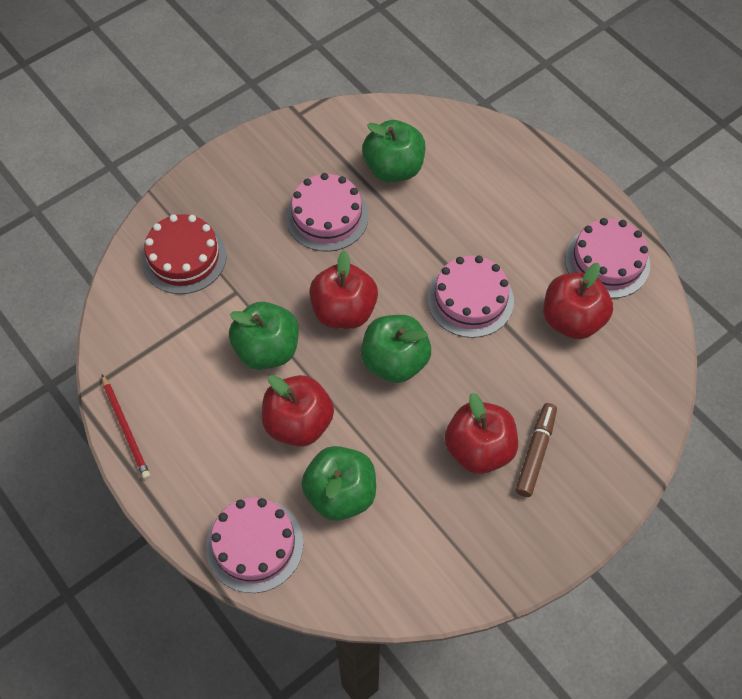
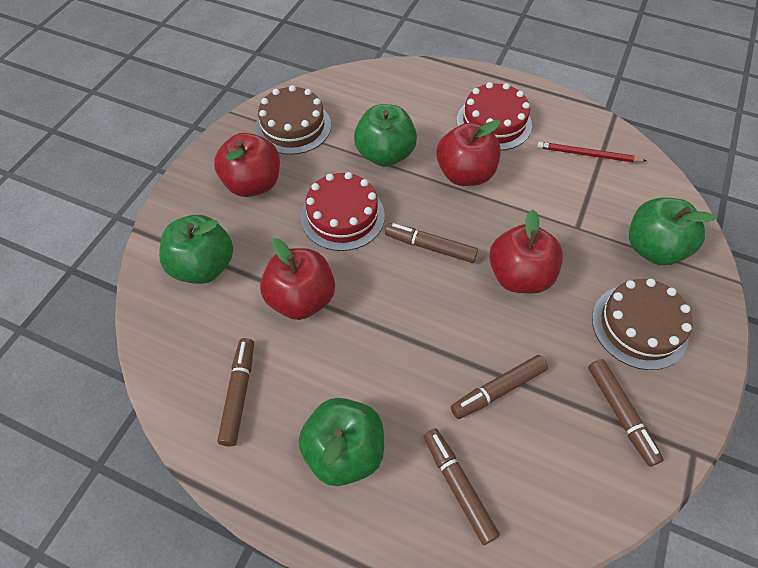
brown cake: 0 -> 2
brown marker: 1 -> 5
pink cake: 4 -> 0
red cake: 1 -> 2

